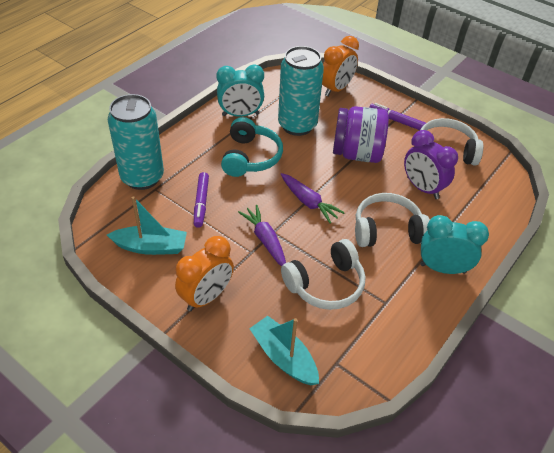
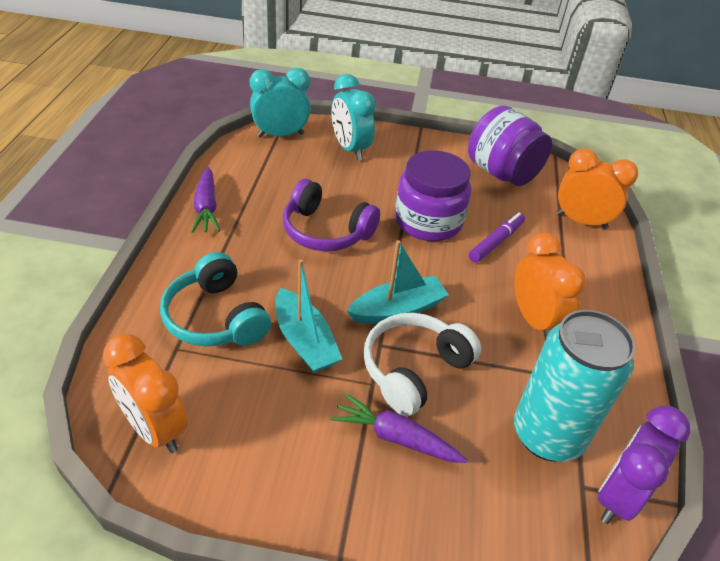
orange clock: 2 -> 3
purple headphones: 0 -> 1
purple jar: 1 -> 2
purple marker: 2 -> 1
turquoise can: 2 -> 1
white headphones: 3 -> 1

